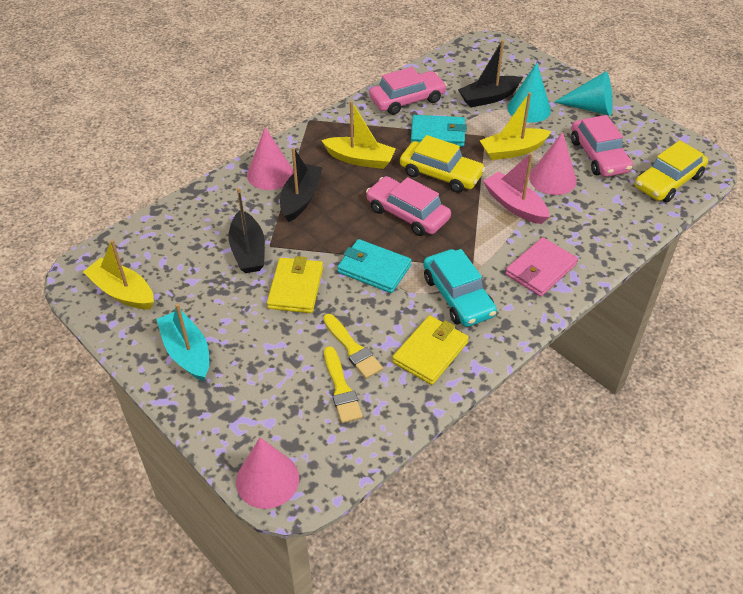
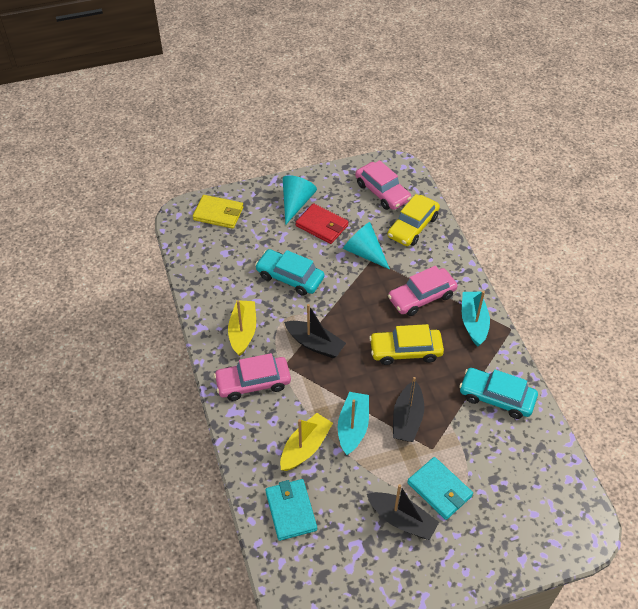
pink boat: 1 -> 0
pink cone: 3 -> 0
pink wallet: 1 -> 0
red wallet: 0 -> 1
turquoise boat: 1 -> 2
turquoise car: 1 -> 2
yellow boat: 3 -> 2
yellow brush: 2 -> 0
yellow wallet: 2 -> 1

